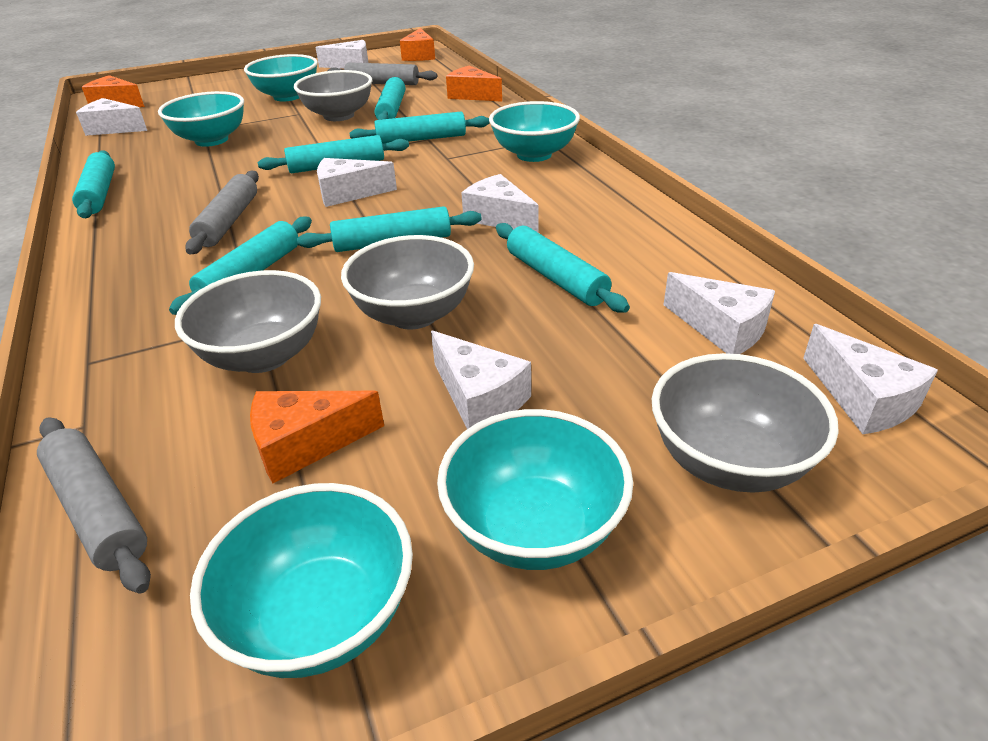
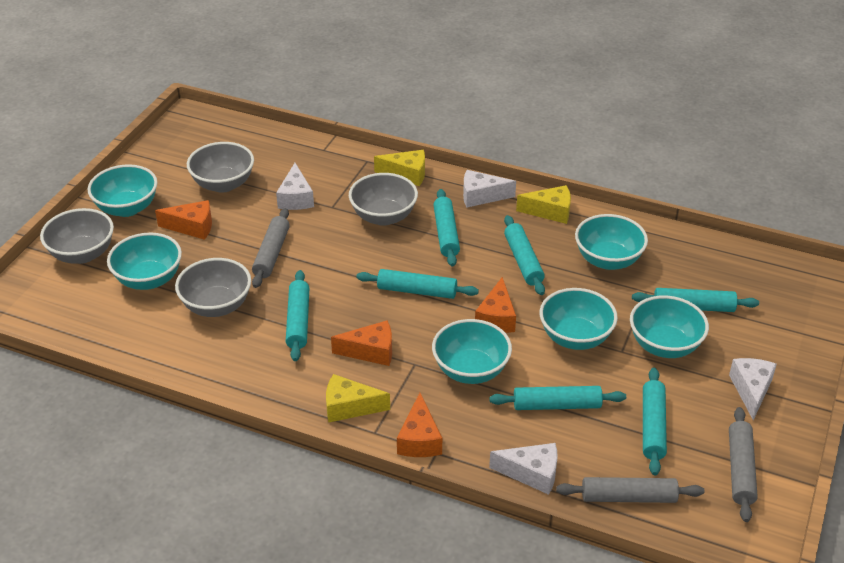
turquoise bowl: 5 -> 6
white cheese: 7 -> 4
yellow cheese: 0 -> 3

